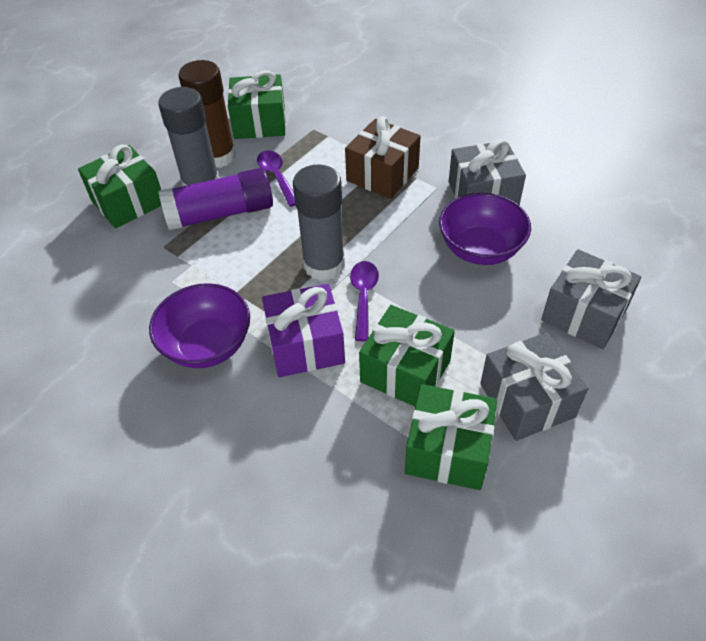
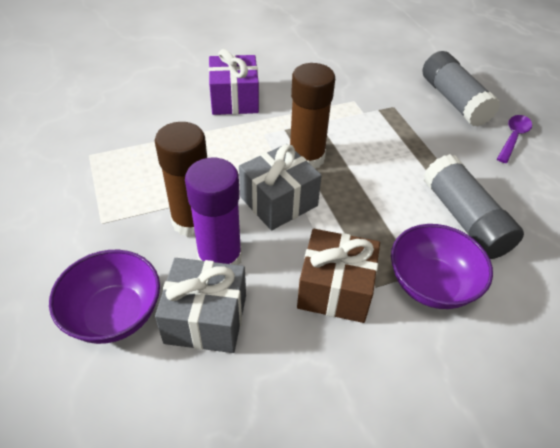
brown glue stick: 1 -> 2
green gift: 4 -> 0
grey gift: 3 -> 2
purple spoon: 2 -> 1

